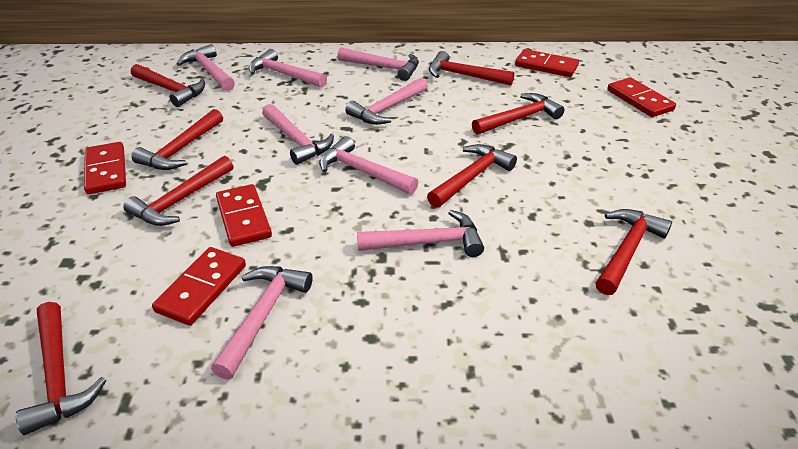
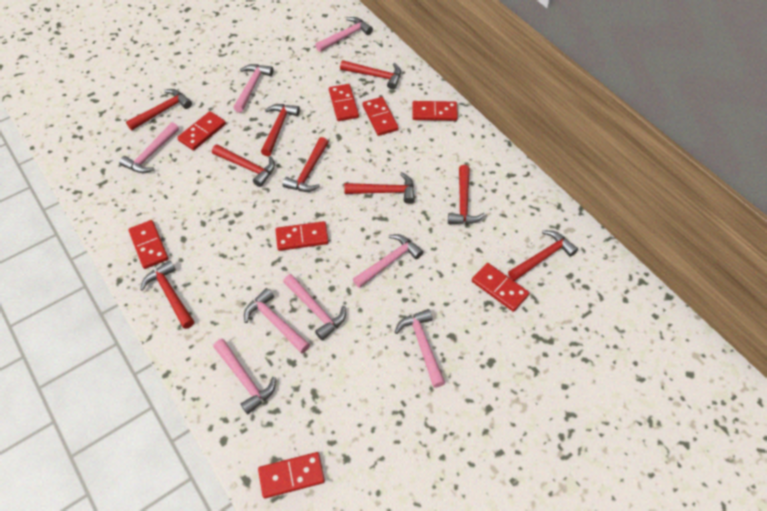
red domino: 5 -> 8
red hammer: 8 -> 9

